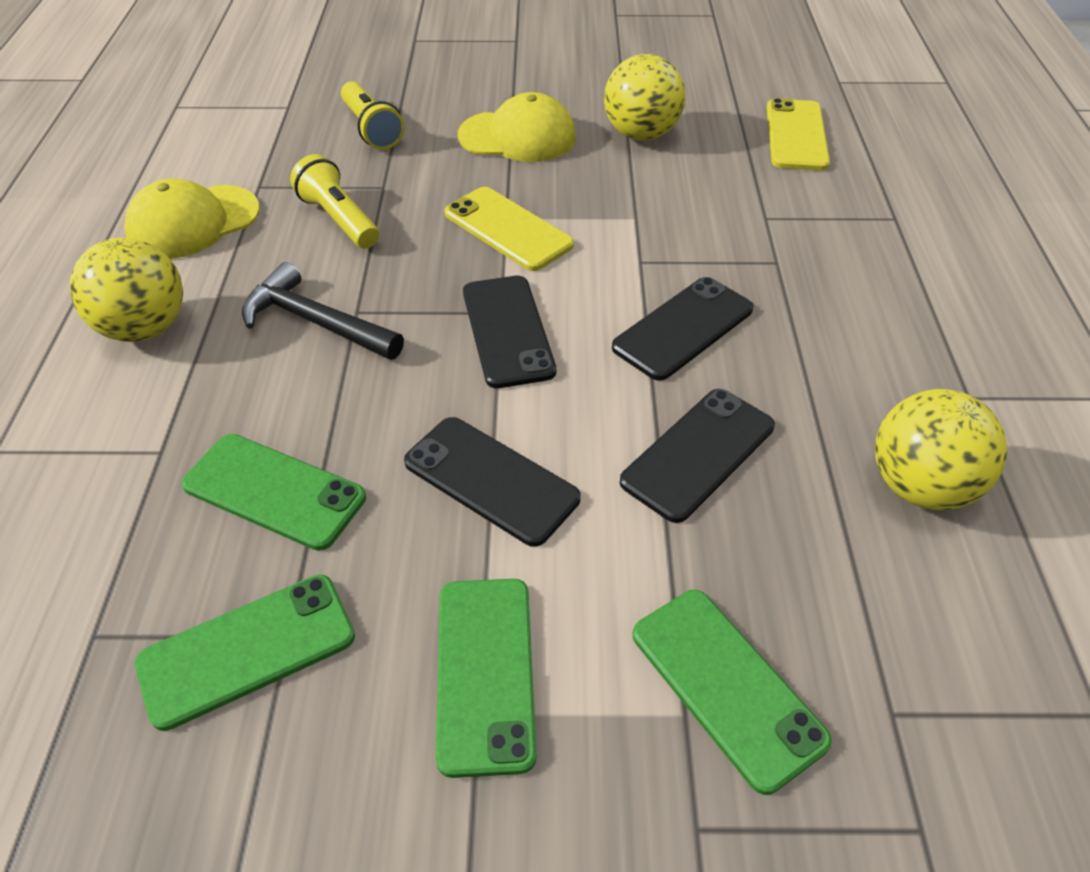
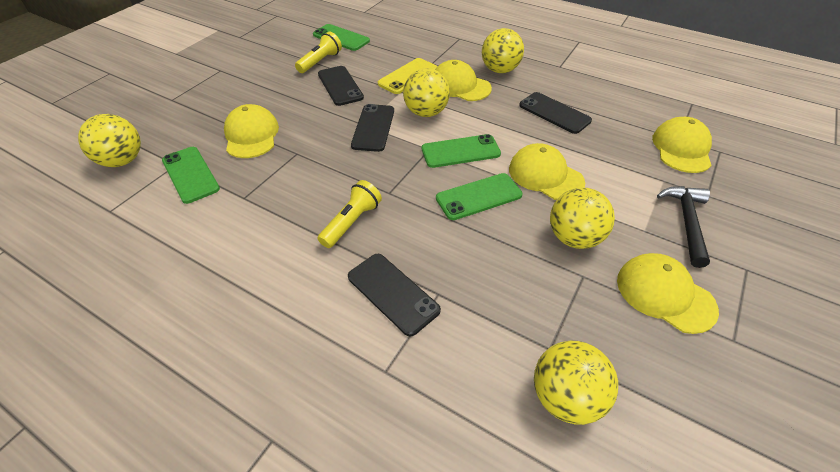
yellow ball: 3 -> 5
yellow cap: 2 -> 5
yellow phone: 2 -> 1

